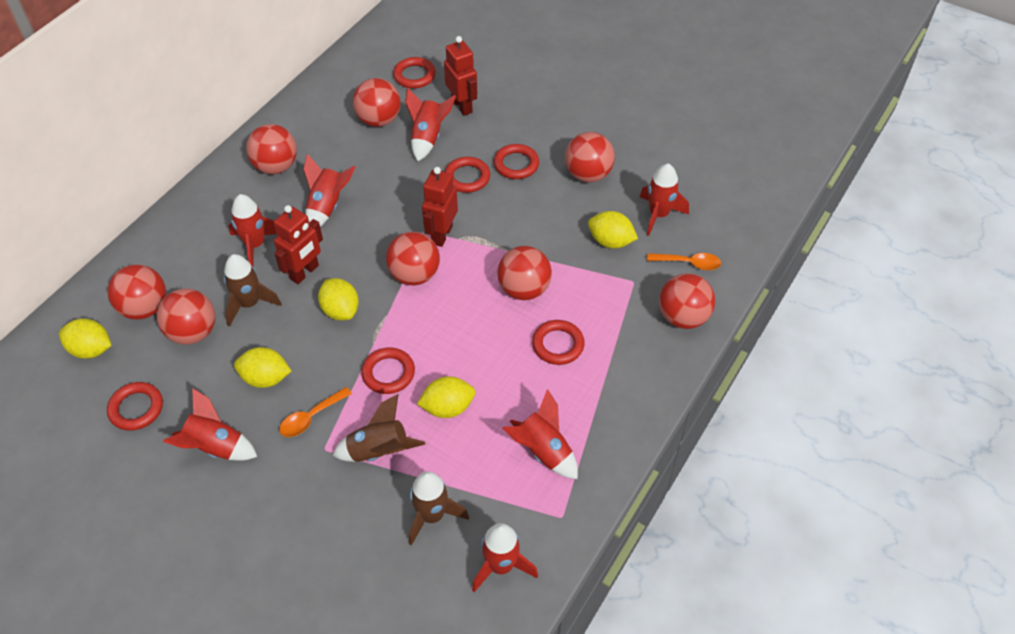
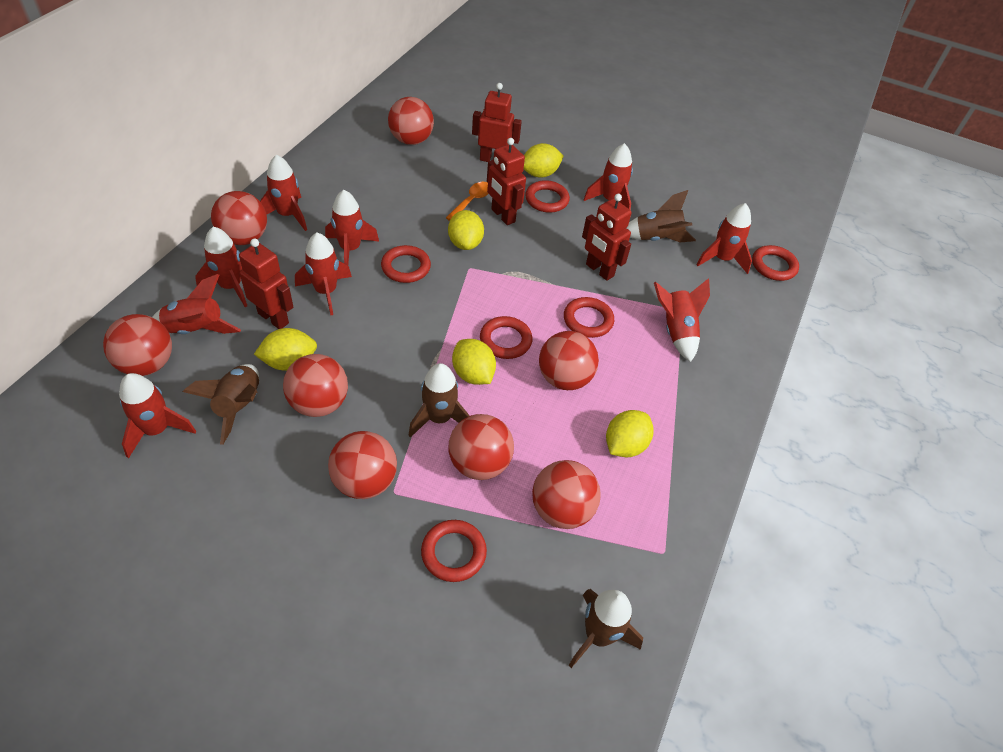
brown rocket: 3 -> 4
orange spoon: 2 -> 1
red robot: 3 -> 4
red rocket: 7 -> 9

